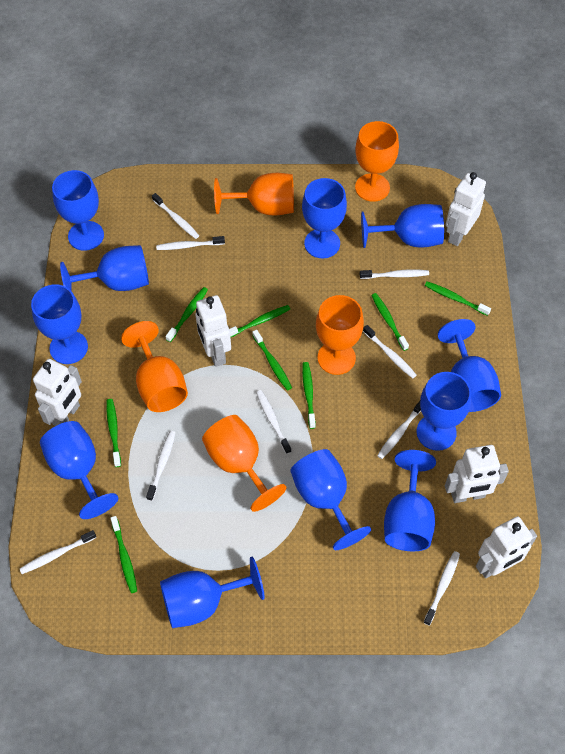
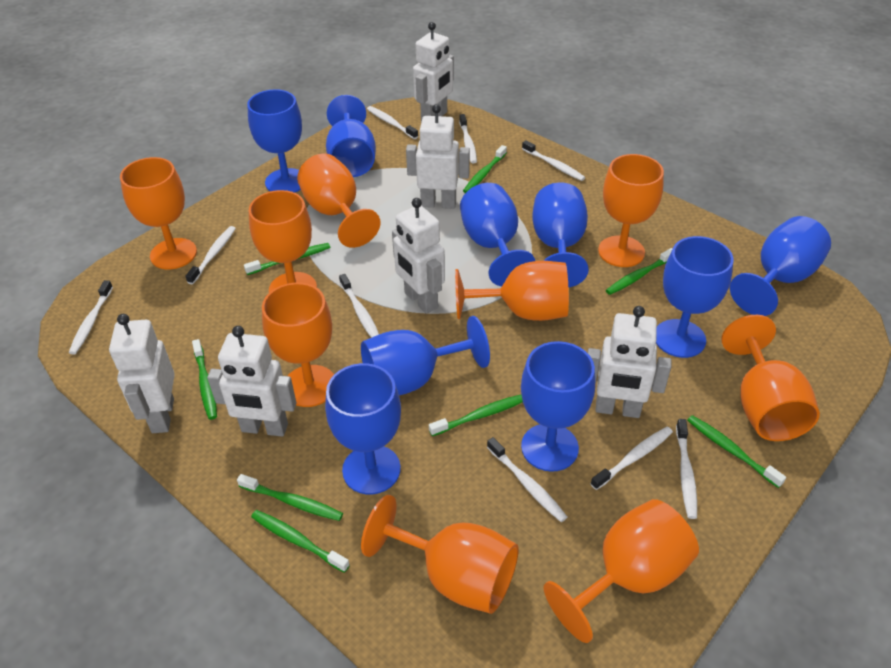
blue goblet: 11 -> 9
orange goblet: 5 -> 9
white robot: 5 -> 6

